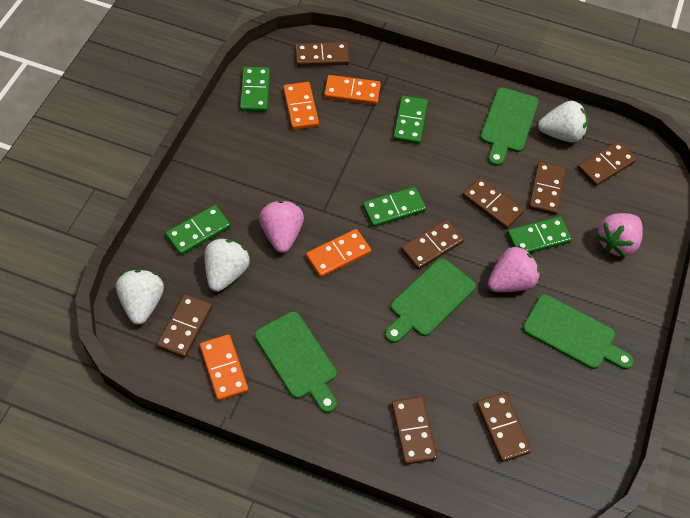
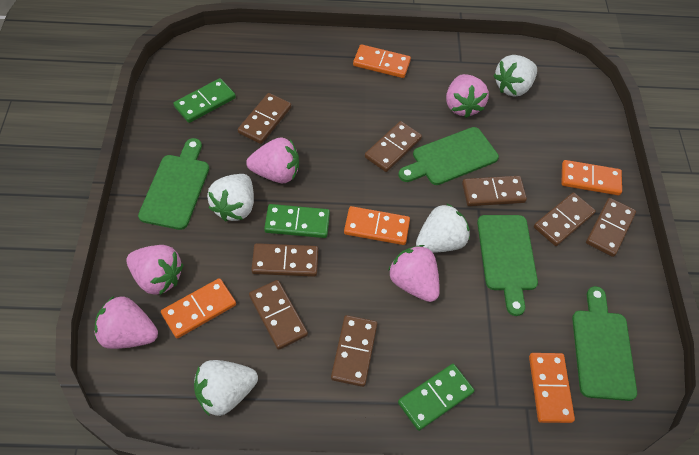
green domino: 5 -> 3
orange domino: 4 -> 5
pink strawberry: 3 -> 5
white strawberry: 3 -> 4

